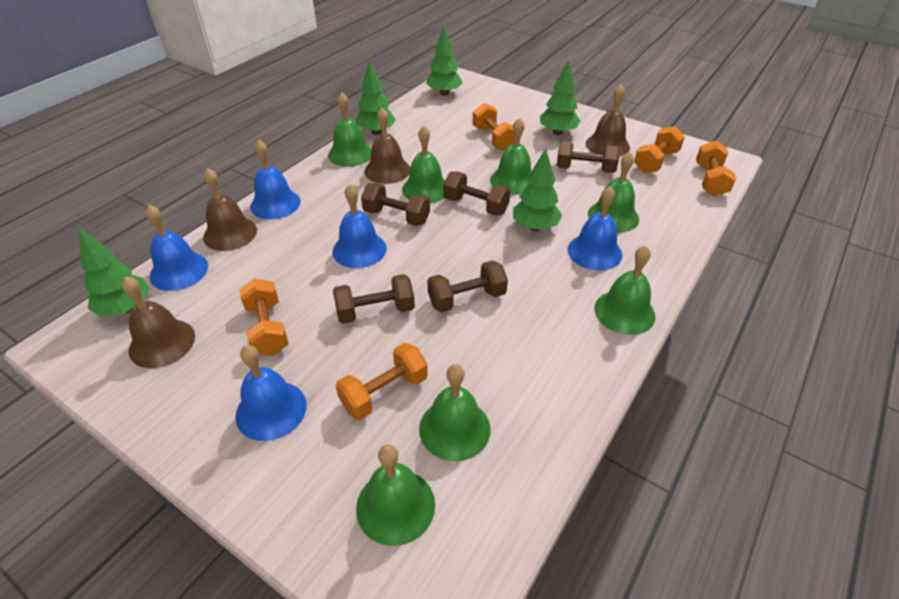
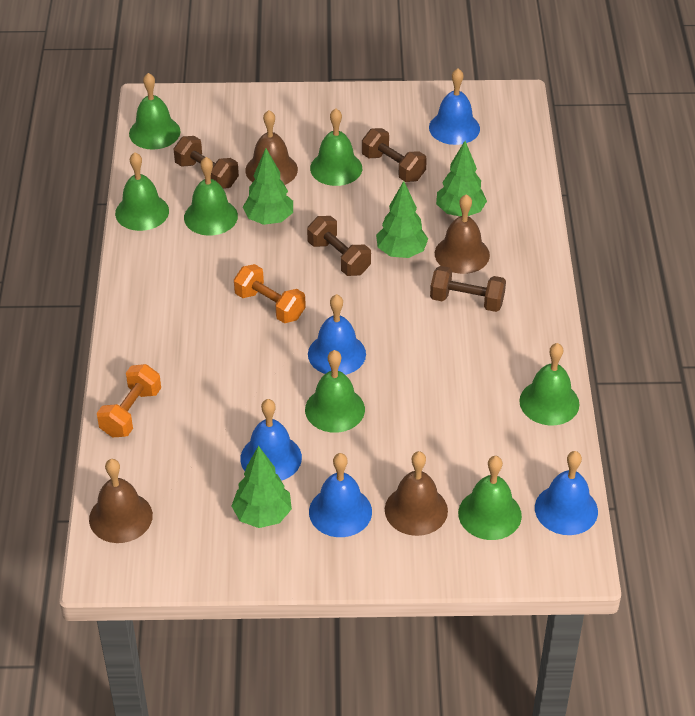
brown dumbbell: 5 -> 4
green tree: 5 -> 4
orange dumbbell: 5 -> 2

